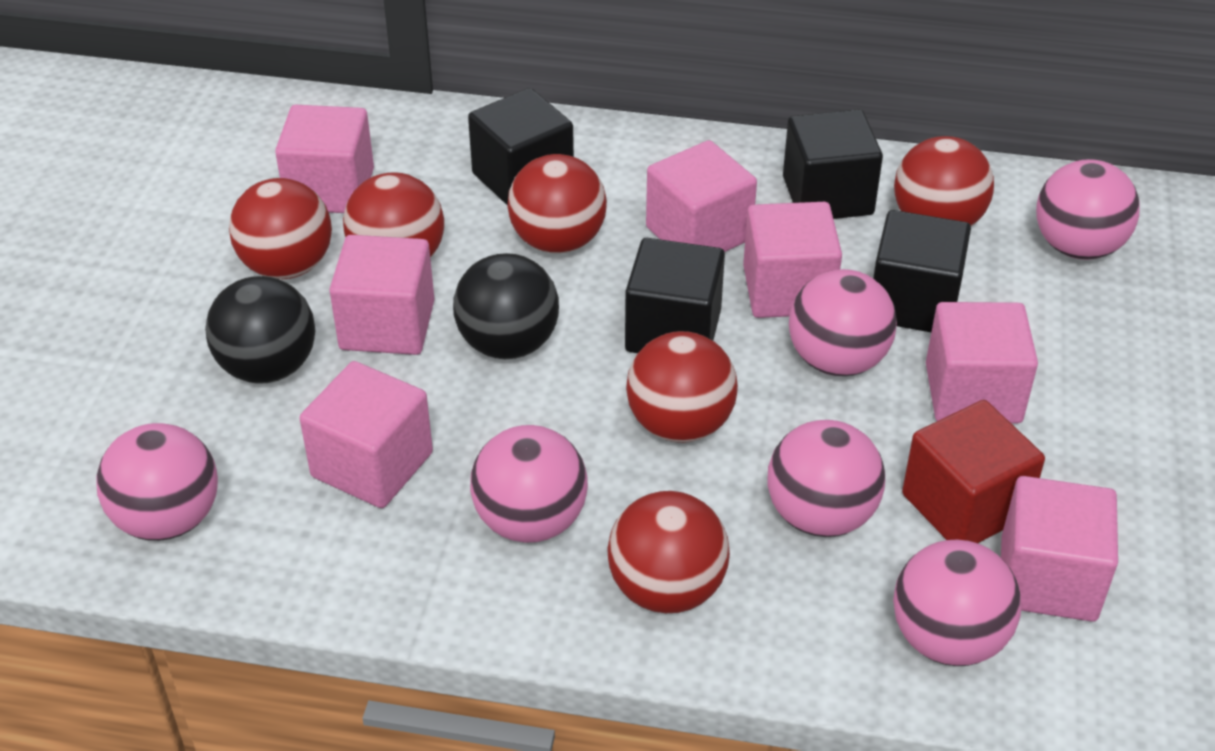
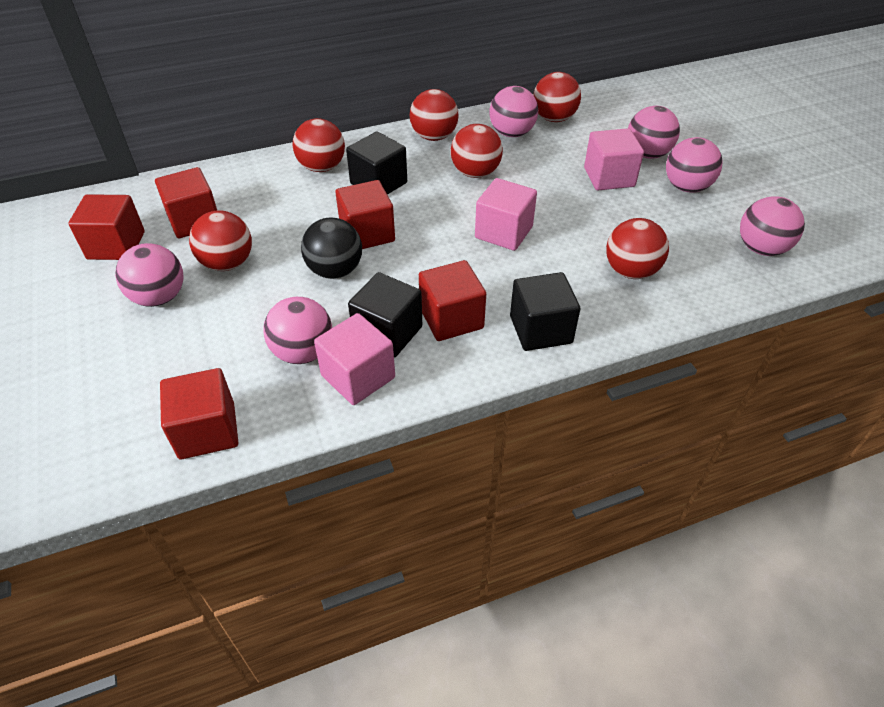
black ball: 2 -> 1
black cube: 4 -> 3
pink cube: 7 -> 3
red cube: 1 -> 5

